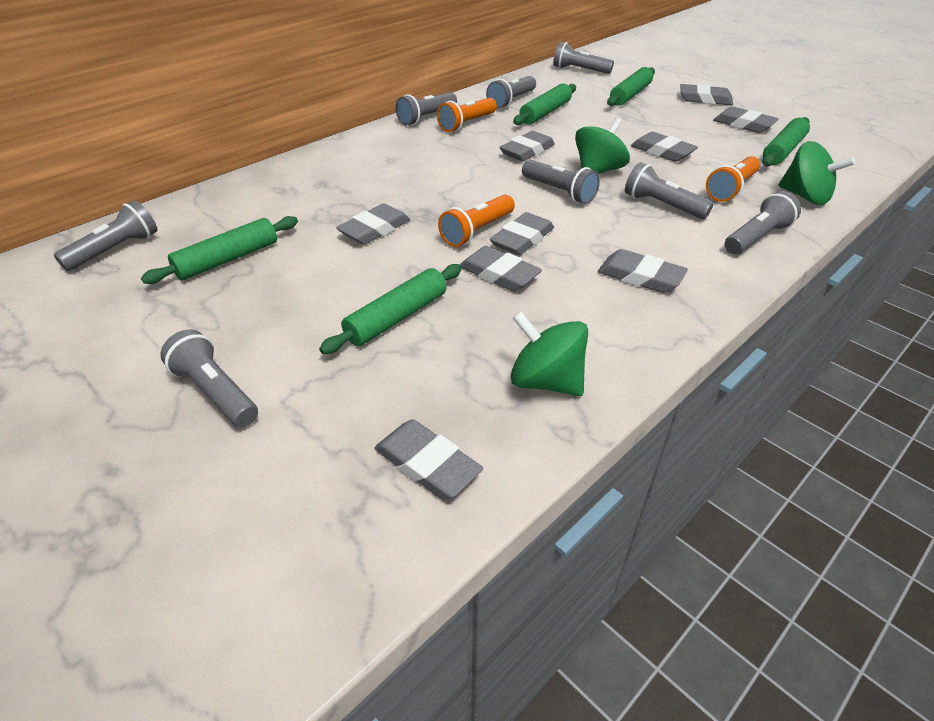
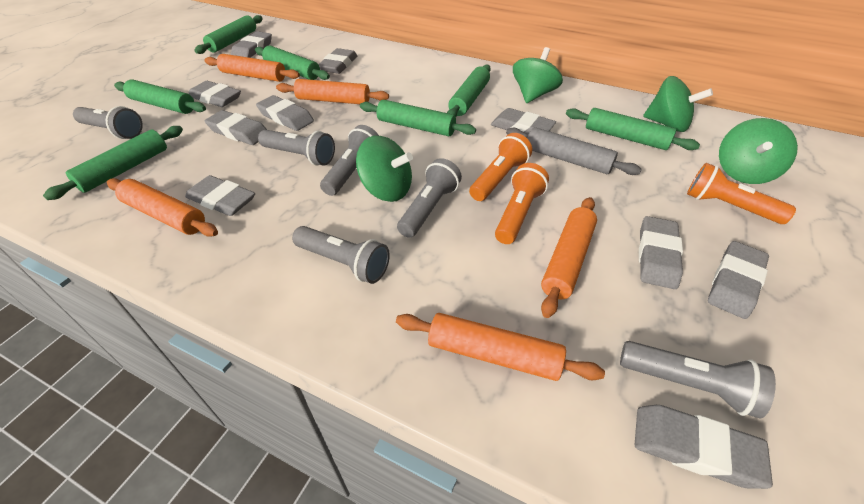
green rolling pin: 5 -> 7
green spinning top: 3 -> 4
grey eraser: 9 -> 10
grey flashlight: 8 -> 6
grey rolling pin: 0 -> 1
orange rolling pin: 0 -> 5

